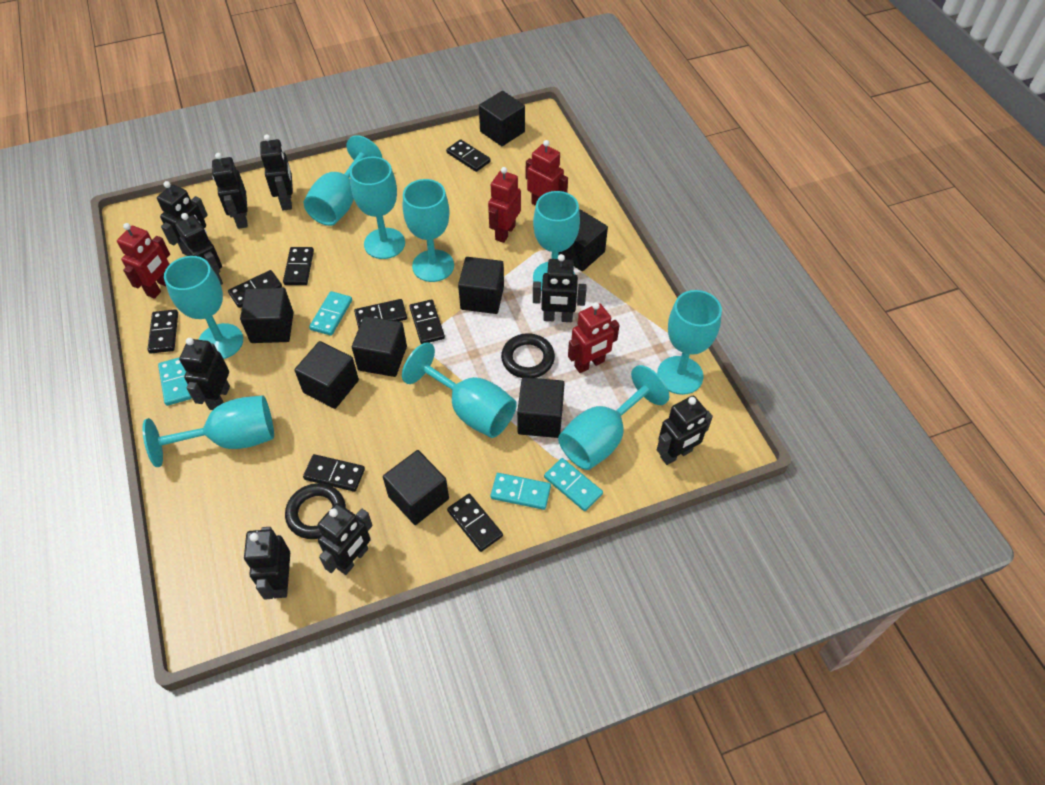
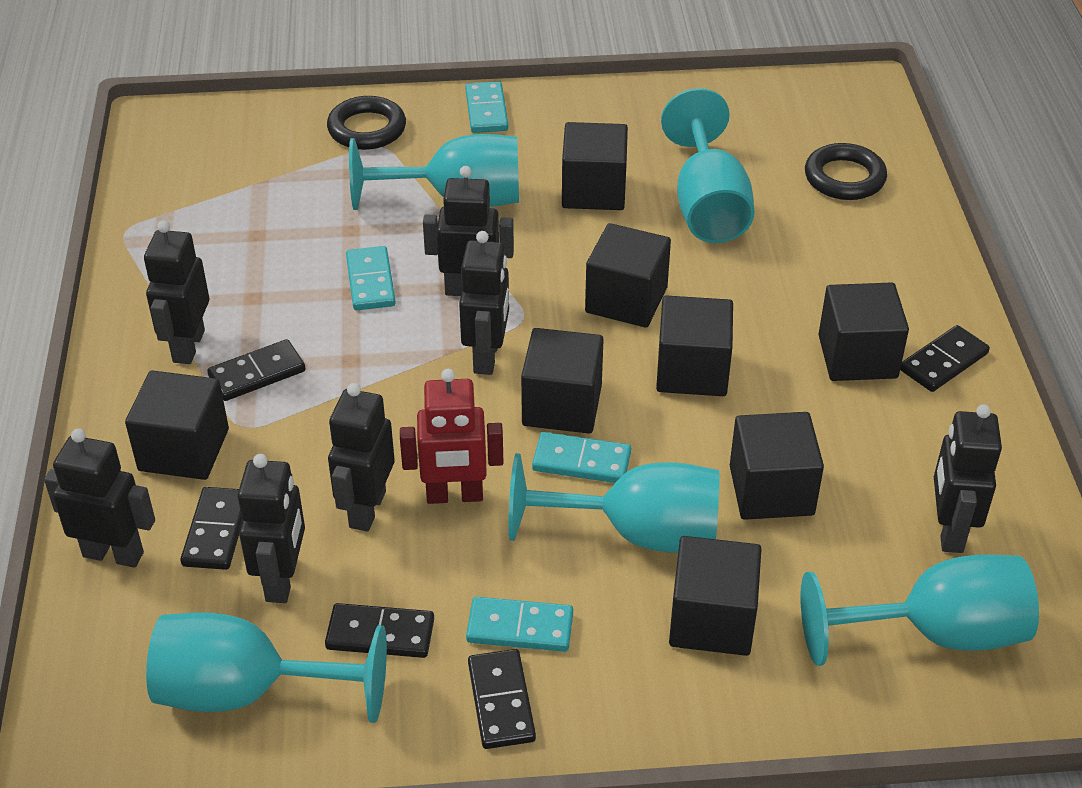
black domino: 8 -> 5
black robot: 9 -> 7
red robot: 4 -> 1
turquoise goblet: 9 -> 5

